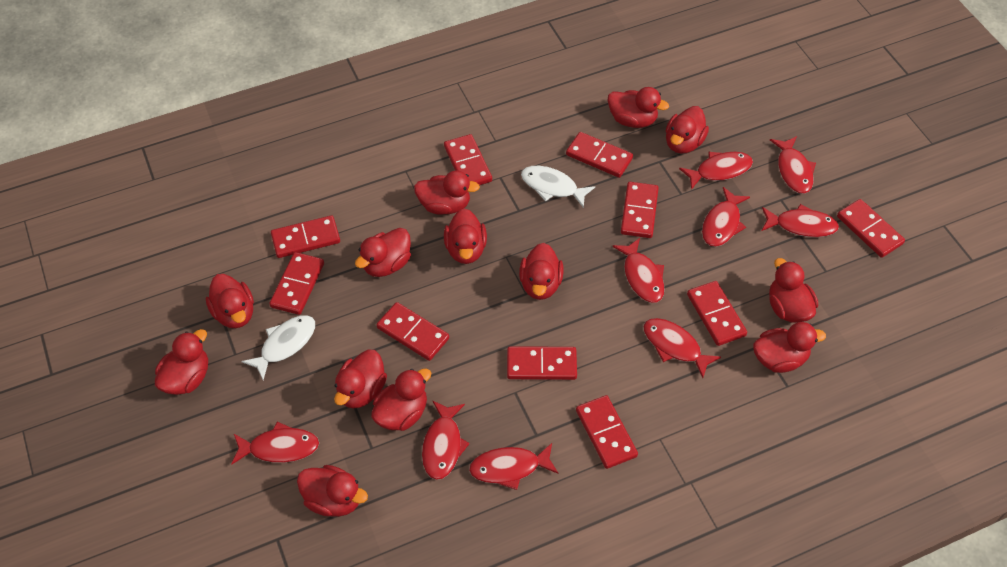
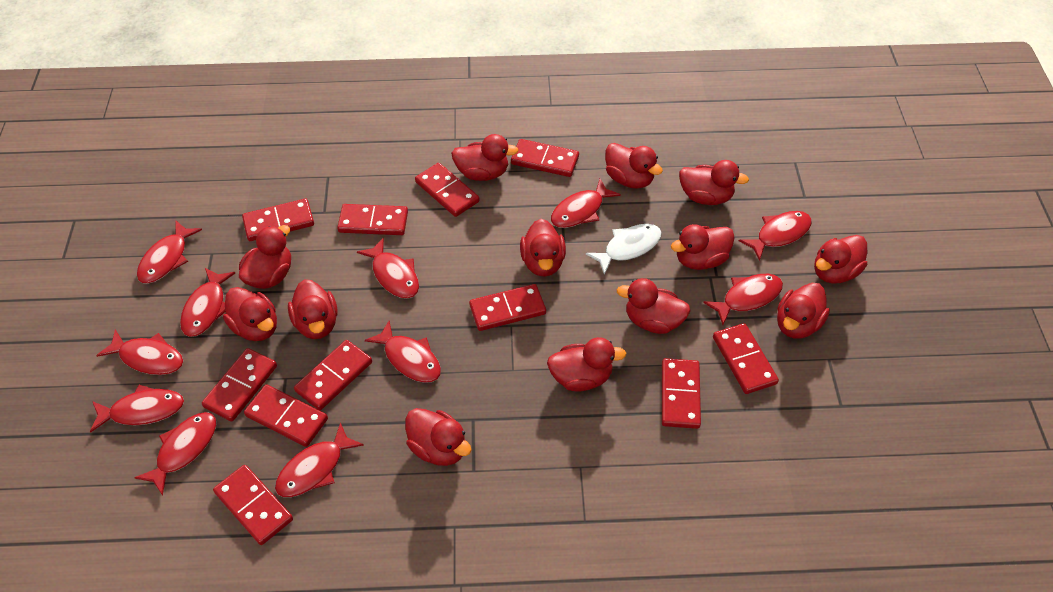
red domino: 10 -> 11
red fish: 9 -> 11
white fish: 2 -> 1

